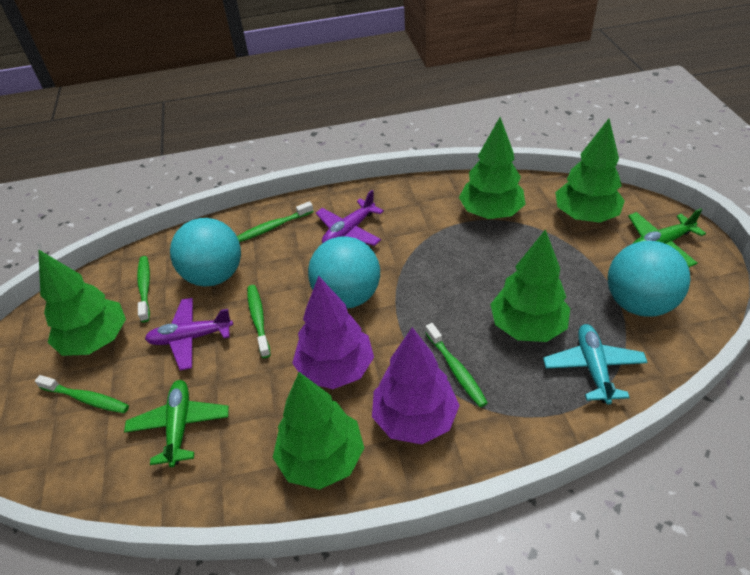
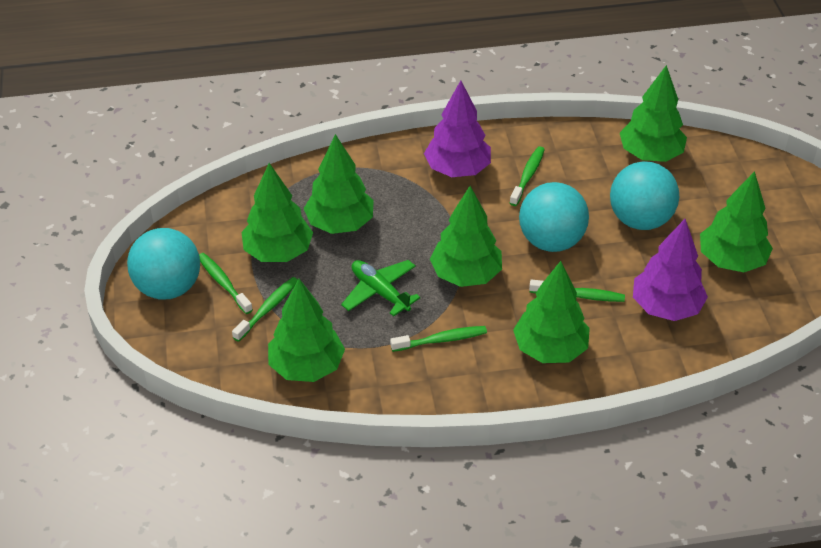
green plane: 2 -> 1
green tree: 5 -> 7
purple plane: 2 -> 0
turquoise plane: 1 -> 0

